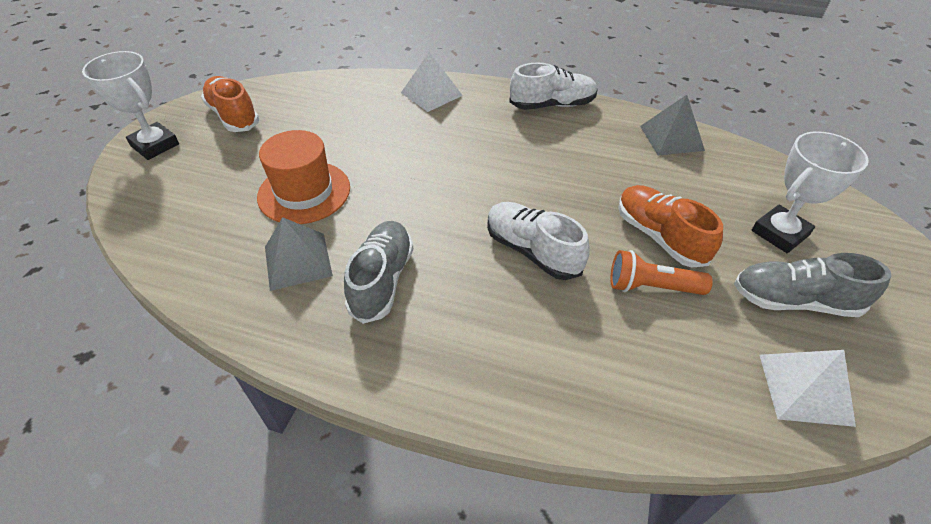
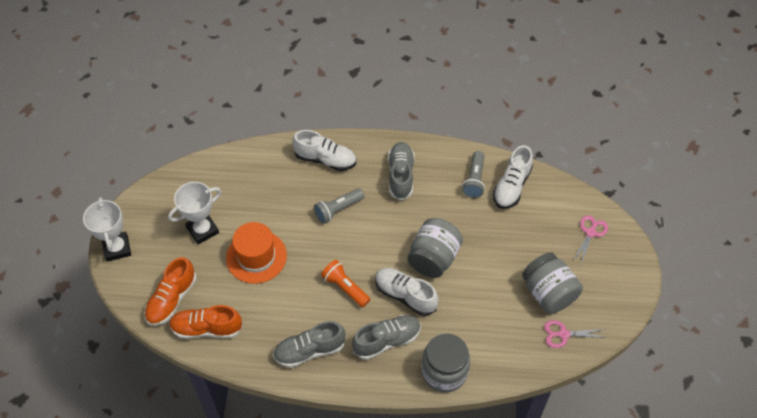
grey flashlight: 0 -> 2
grey jar: 0 -> 3
grey pyramid: 2 -> 0
grey shoe: 2 -> 3
pink scissors: 0 -> 2
white pyramid: 2 -> 0
white shoe: 2 -> 3

